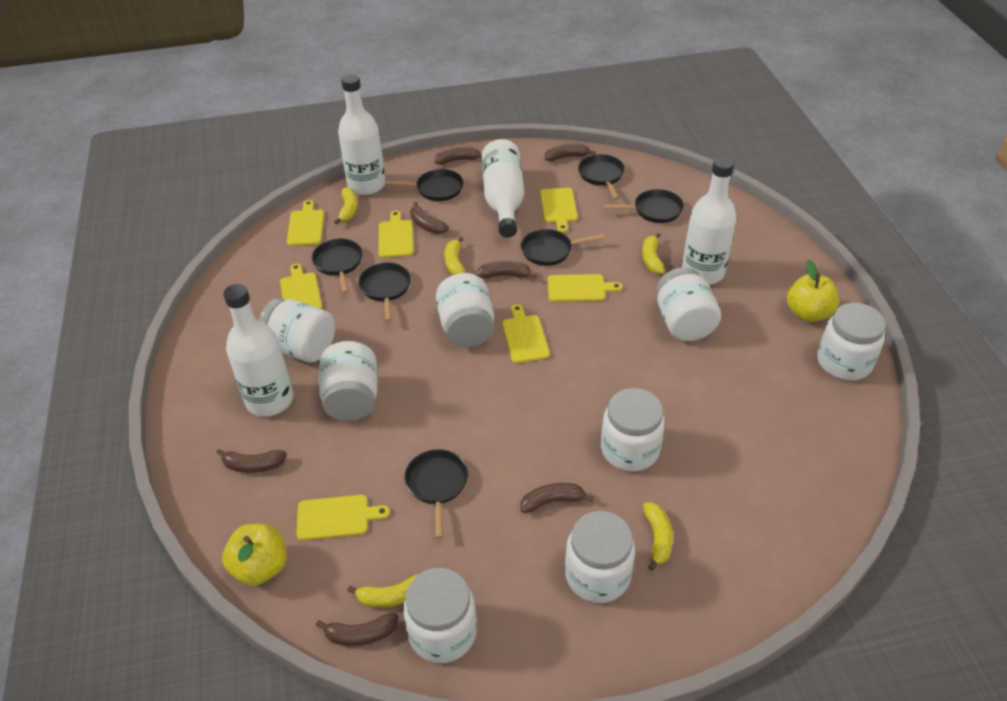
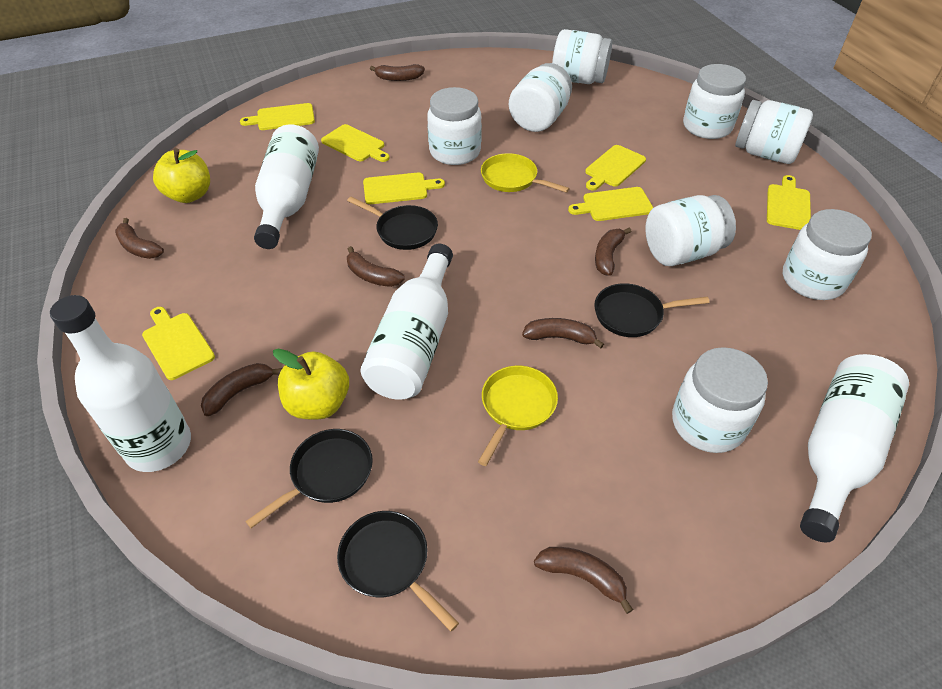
black pan: 7 -> 4
yellow banana: 5 -> 0
yellow pan: 0 -> 2

